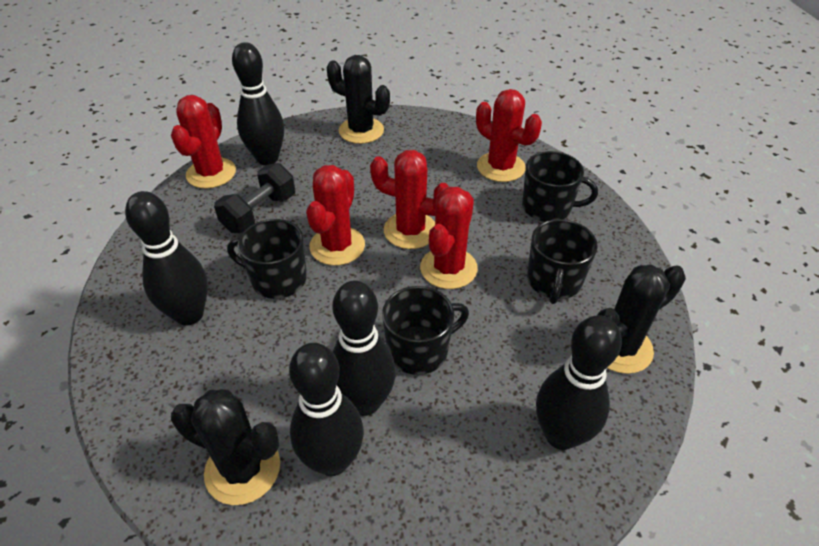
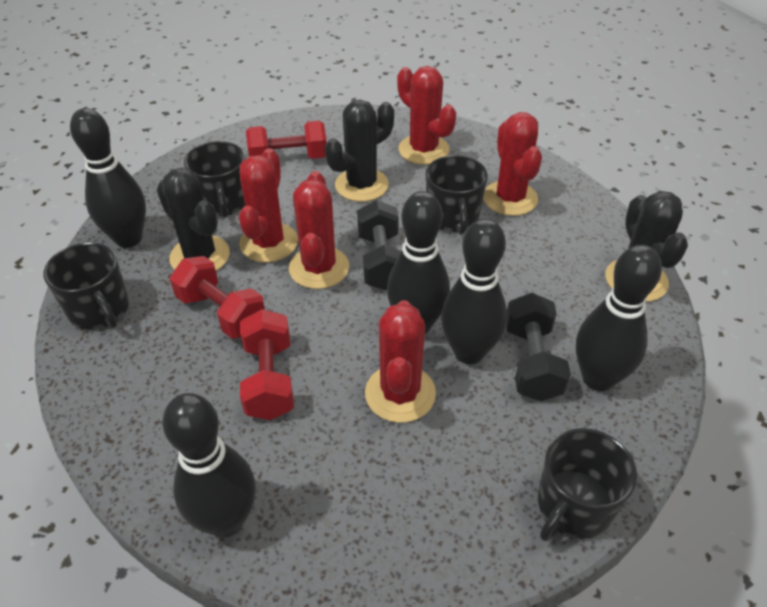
black dumbbell: 1 -> 2
red dumbbell: 0 -> 3

